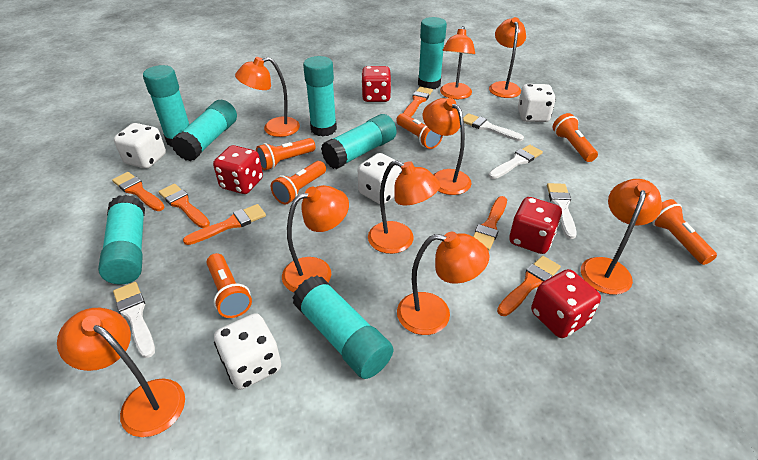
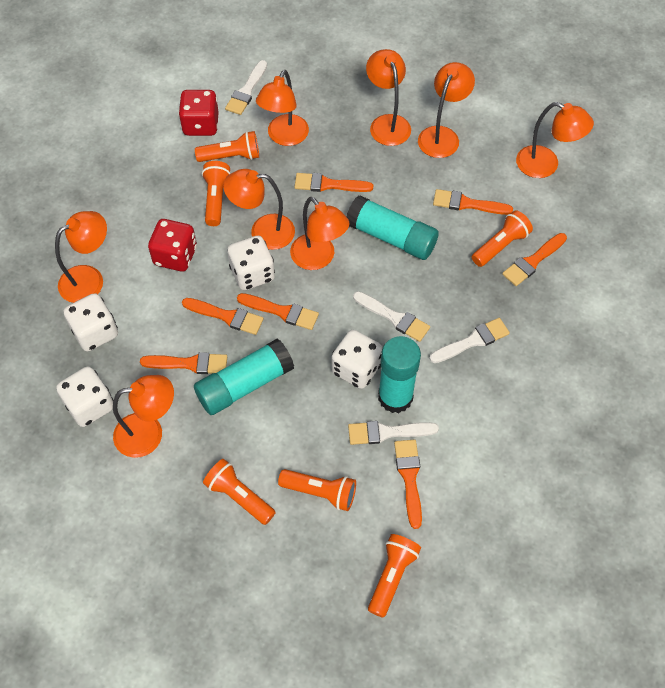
orange brush: 6 -> 7
orange lamp: 9 -> 8
red dice: 4 -> 2
turquoise glue stick: 7 -> 3

